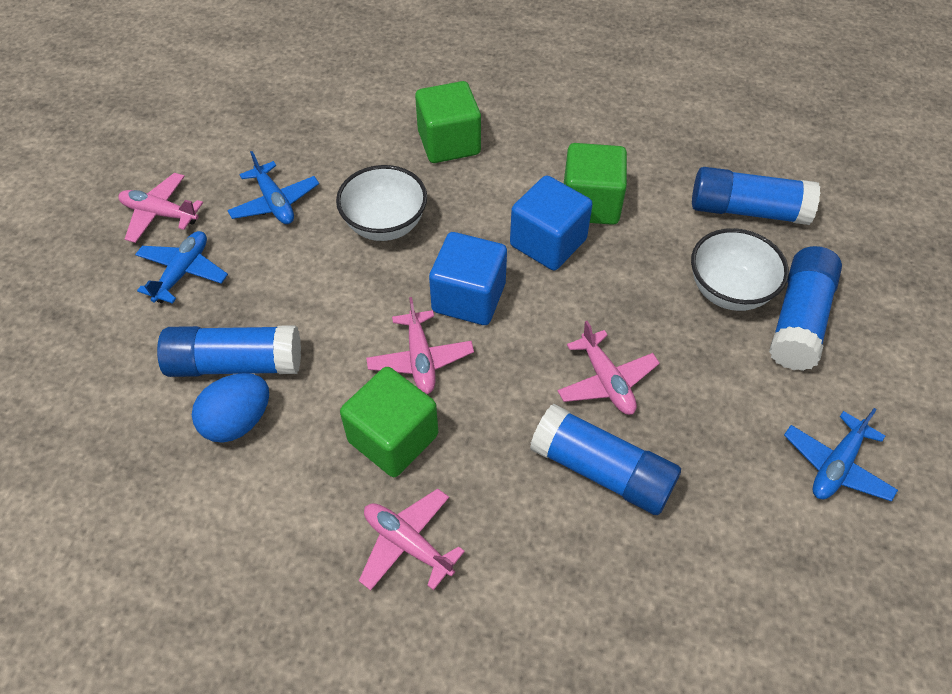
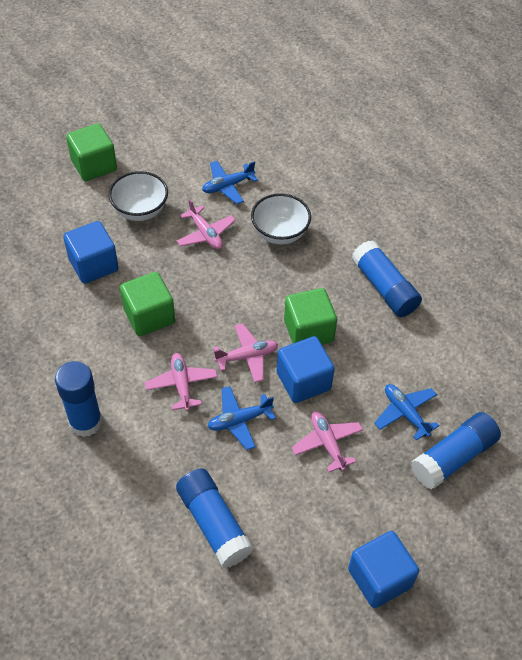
blue cube: 2 -> 3
blue egg: 1 -> 0

